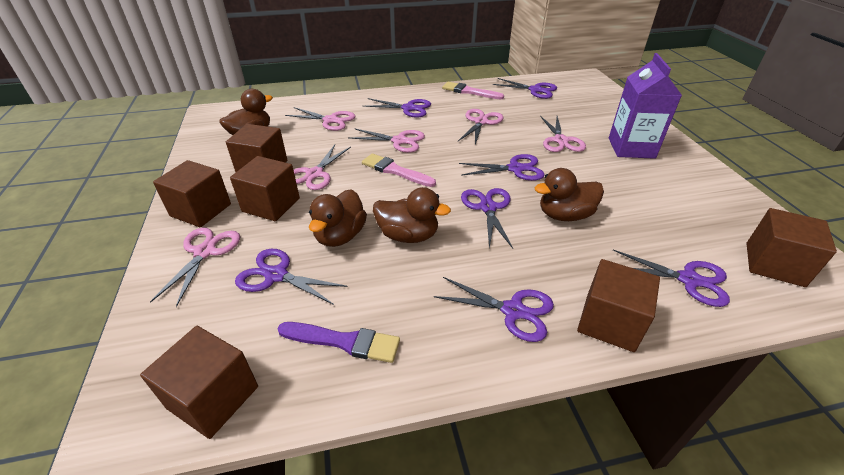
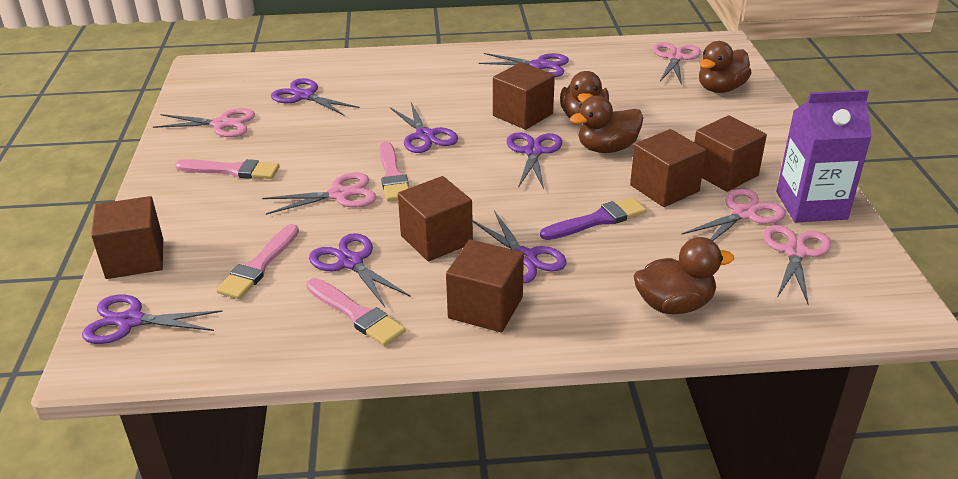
pink brush: 2 -> 4
pink scissors: 6 -> 5

